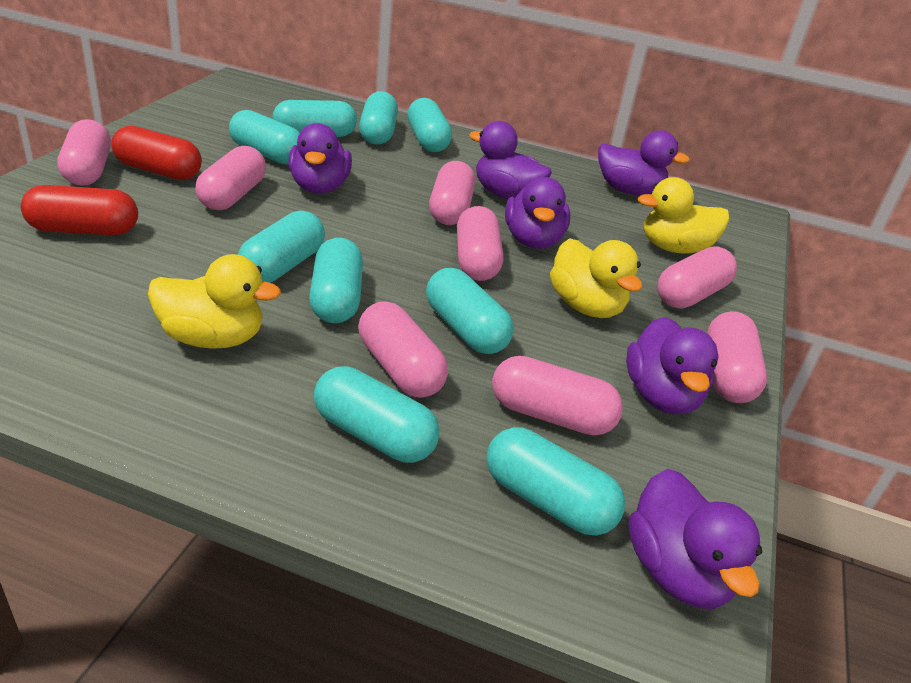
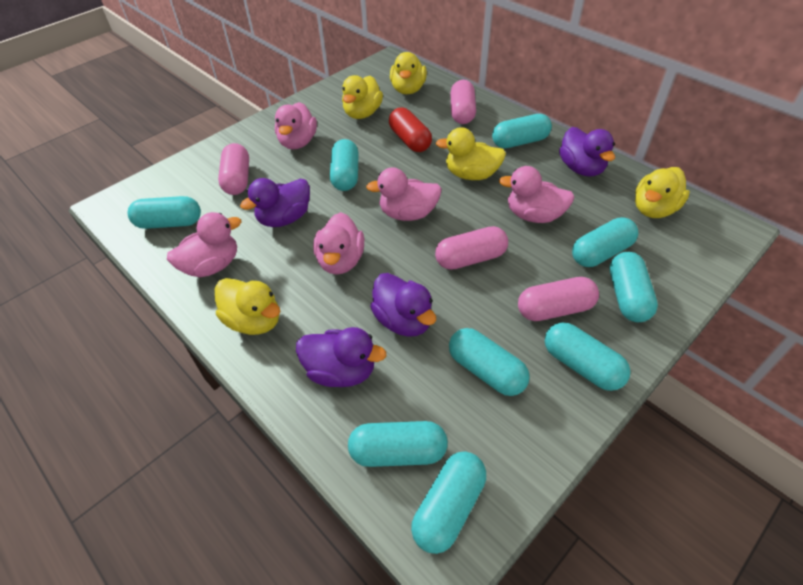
pink capsule: 8 -> 4
pink duck: 0 -> 5
purple duck: 6 -> 4
red capsule: 2 -> 1
yellow duck: 3 -> 5

